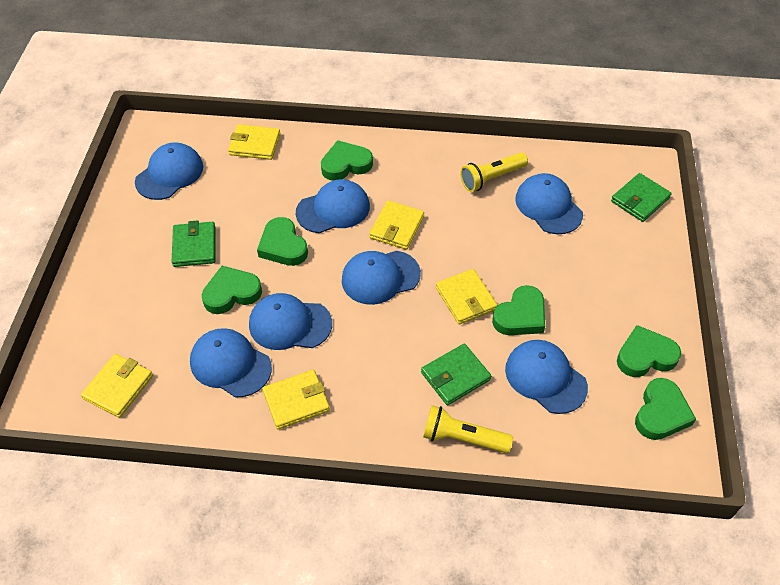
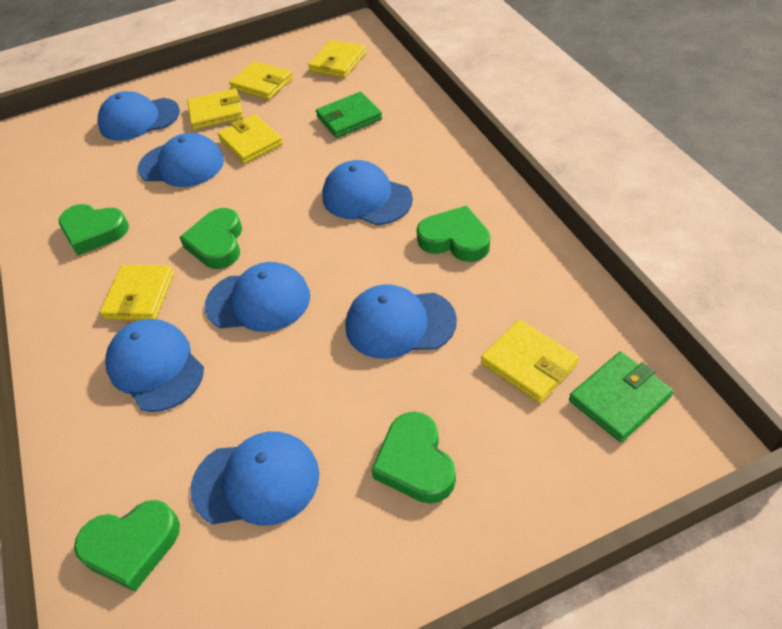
green heart: 6 -> 5
green wallet: 3 -> 2
yellow flashlight: 2 -> 0
yellow wallet: 5 -> 6

